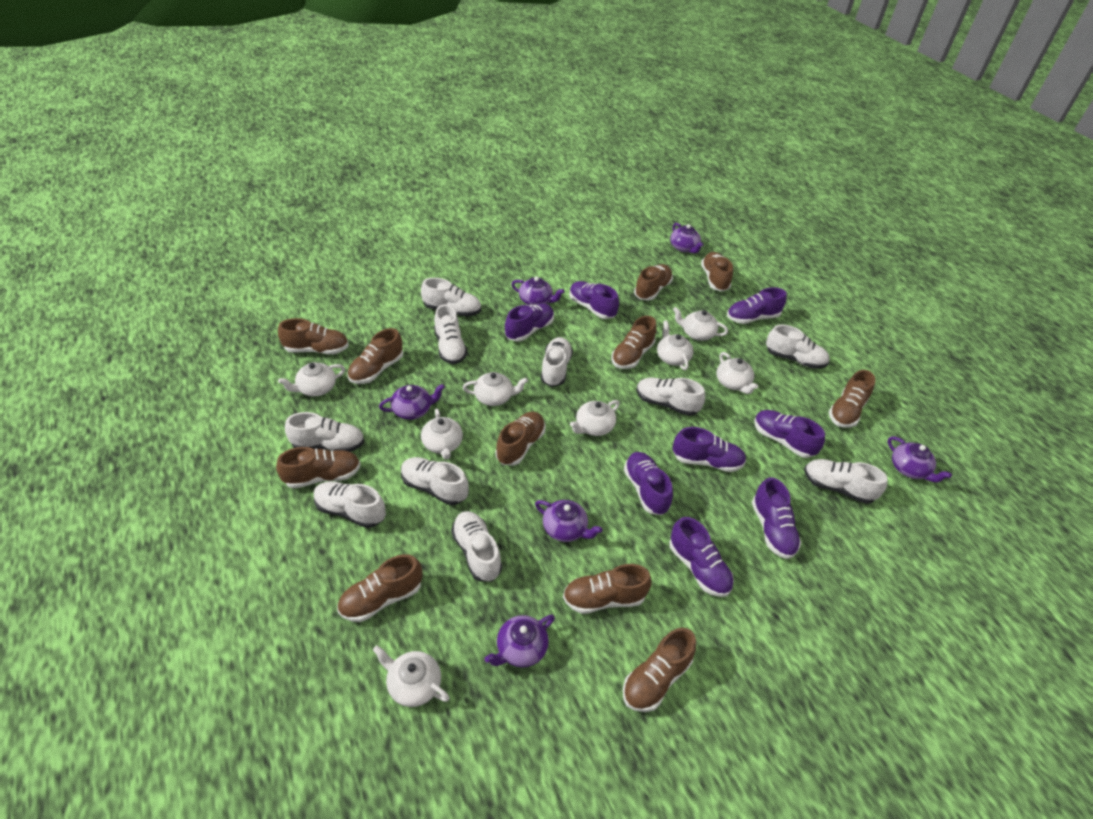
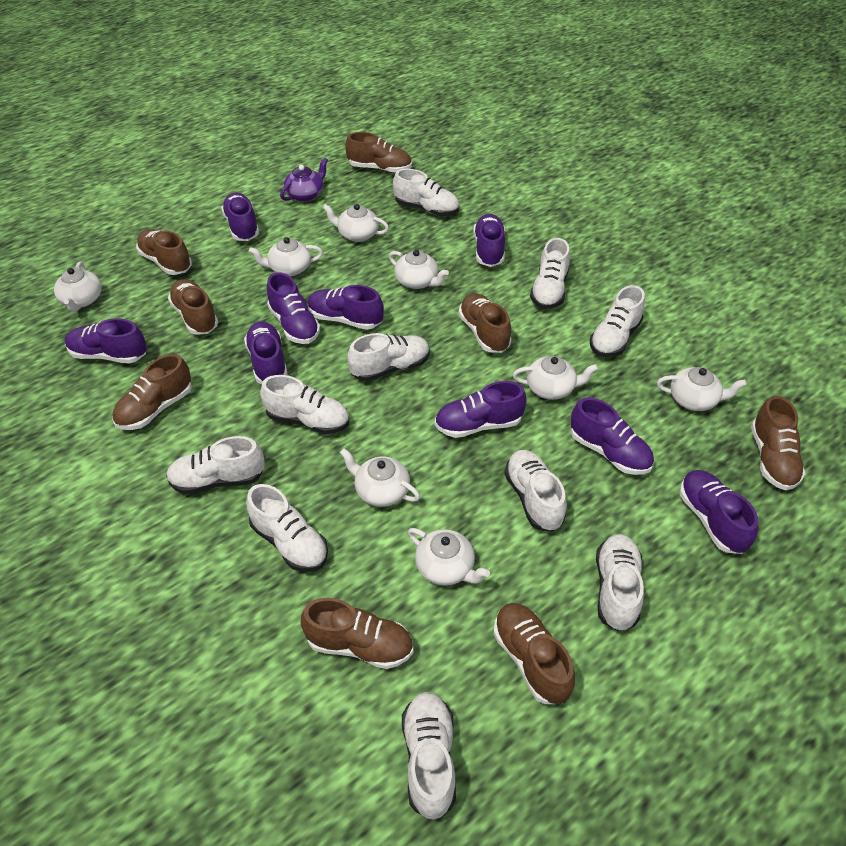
brown shoe: 11 -> 8
purple shoe: 8 -> 9
purple teapot: 6 -> 1

